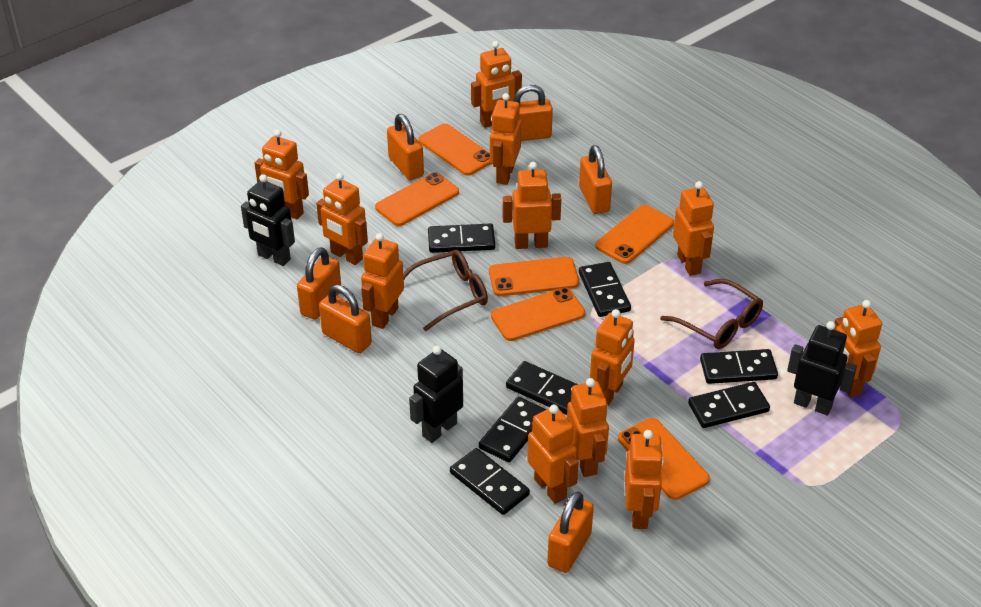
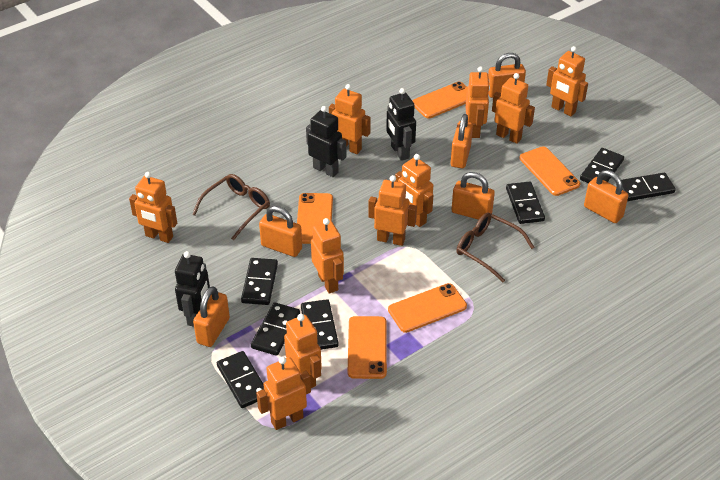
orange phone: 6 -> 5
orange robot: 12 -> 10

